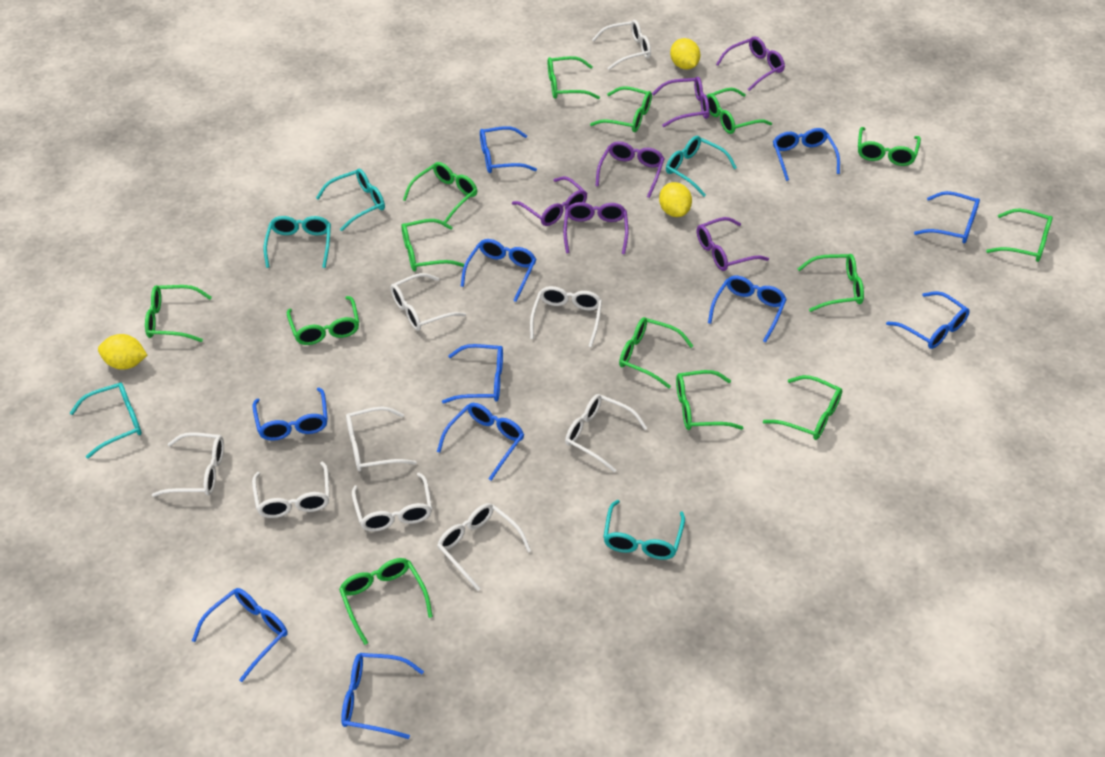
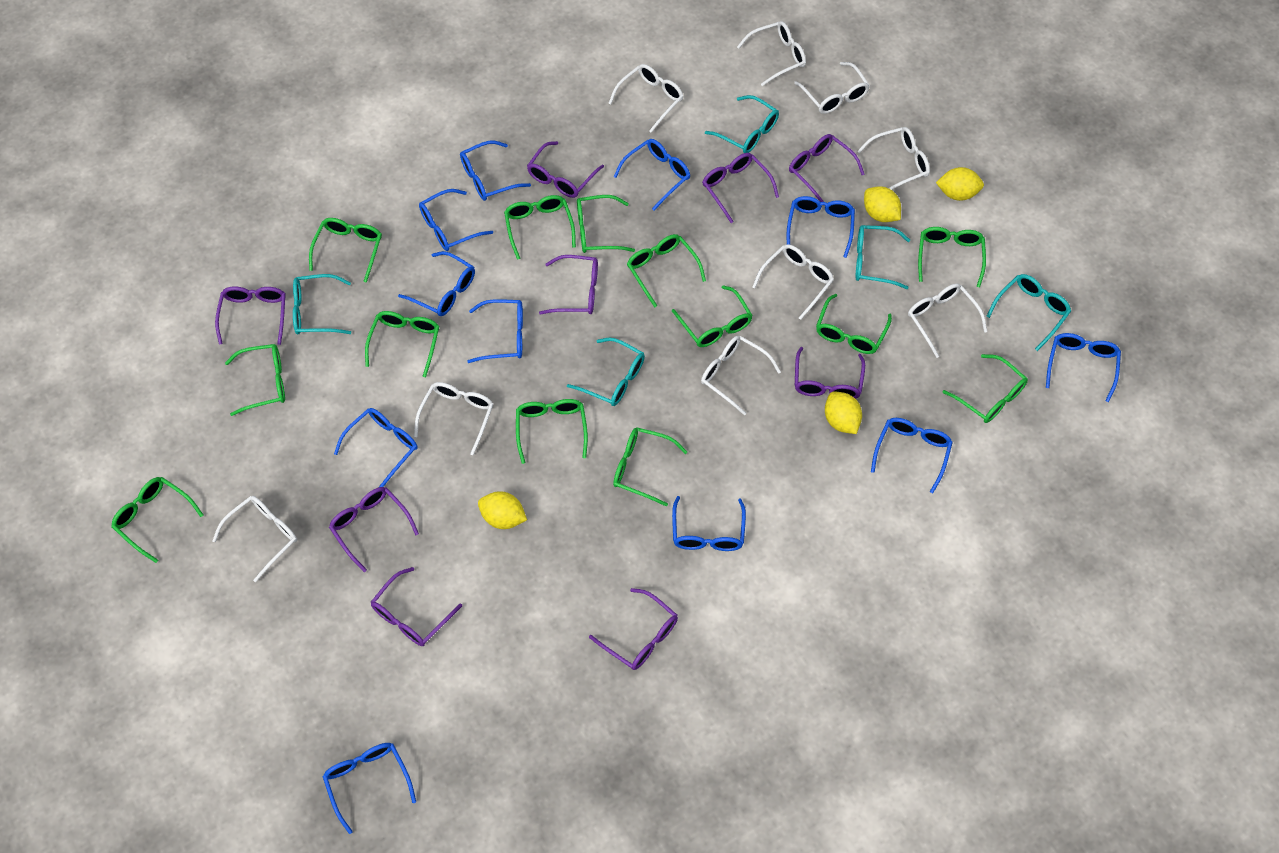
green glasses: 14 -> 13
purple glasses: 6 -> 9
yellow lemon: 3 -> 4

